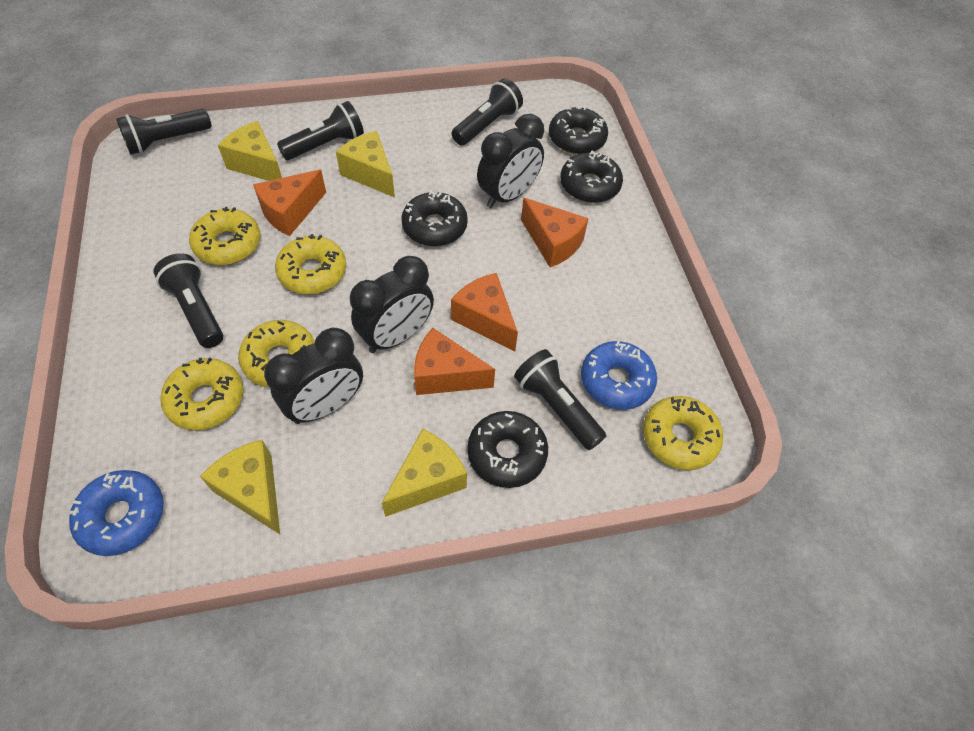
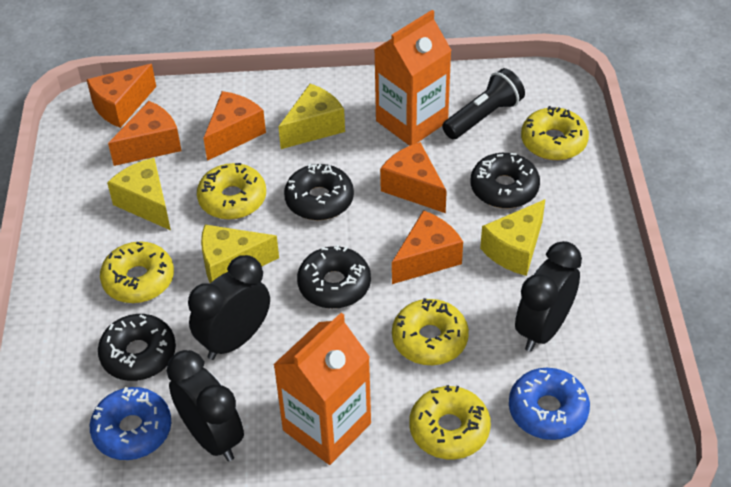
black flashlight: 5 -> 1
orange carton: 0 -> 2
orange cheese: 4 -> 5

